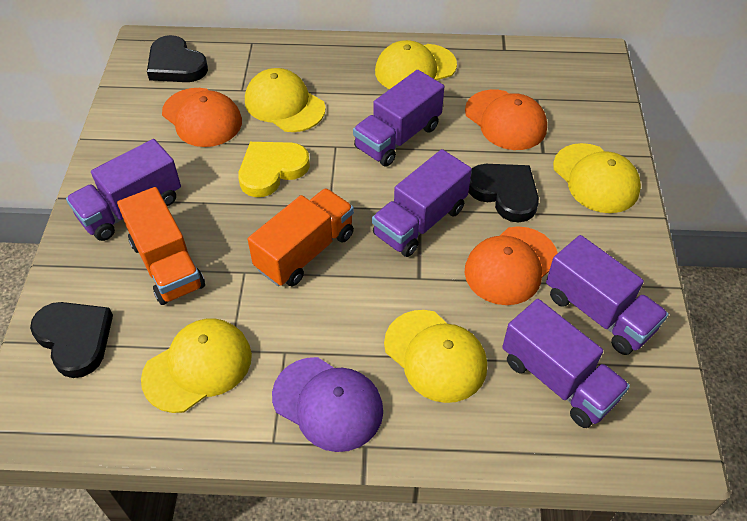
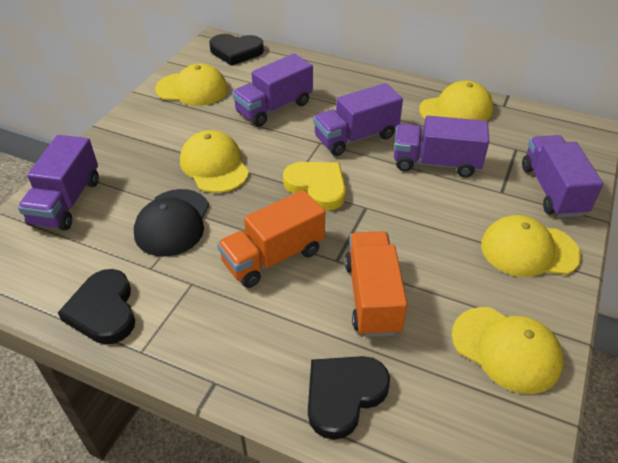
black cap: 0 -> 1
orange cap: 3 -> 0
purple cap: 1 -> 0

